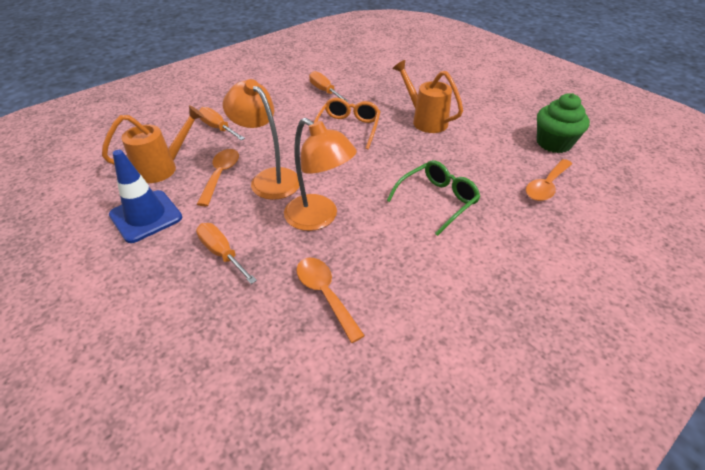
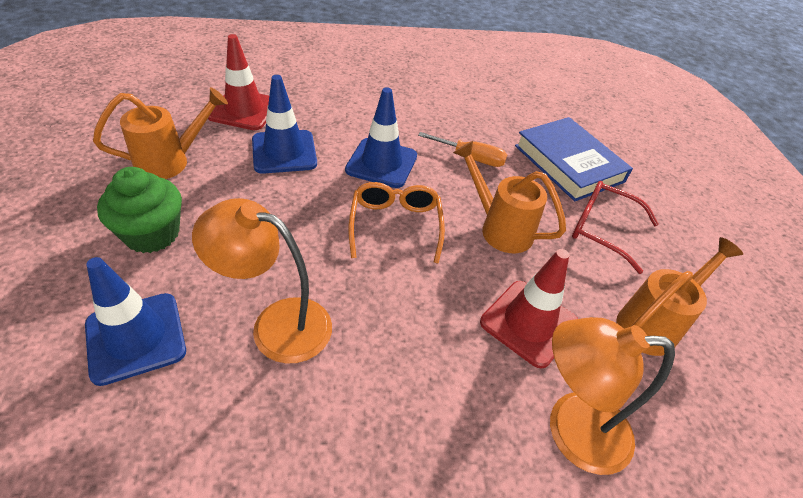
blue book: 0 -> 1
blue traffic cone: 1 -> 3
green glasses: 1 -> 0
orange screwdriver: 3 -> 1
orange spoon: 3 -> 0
orange watering can: 2 -> 3
red glasses: 0 -> 1
red traffic cone: 0 -> 2

